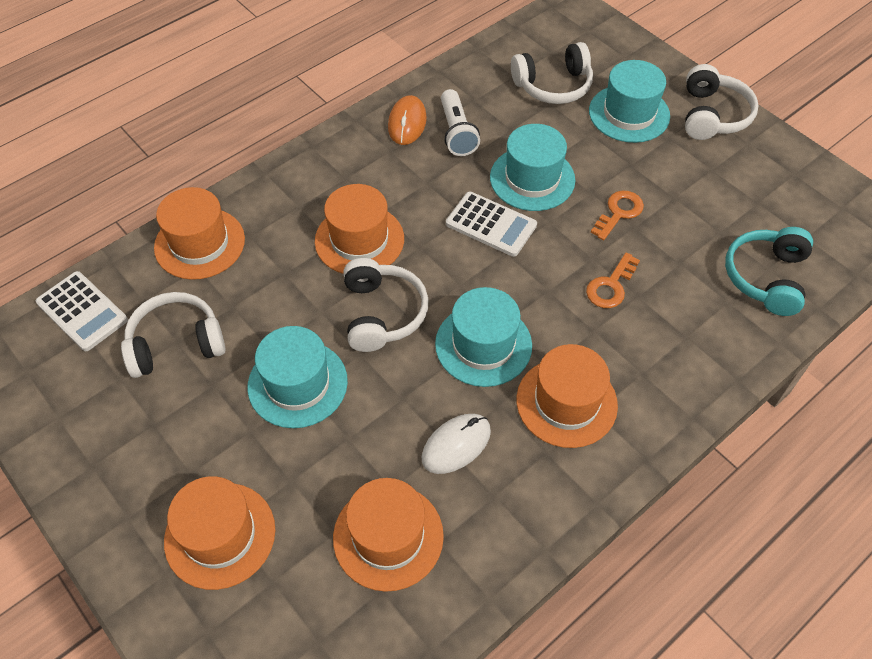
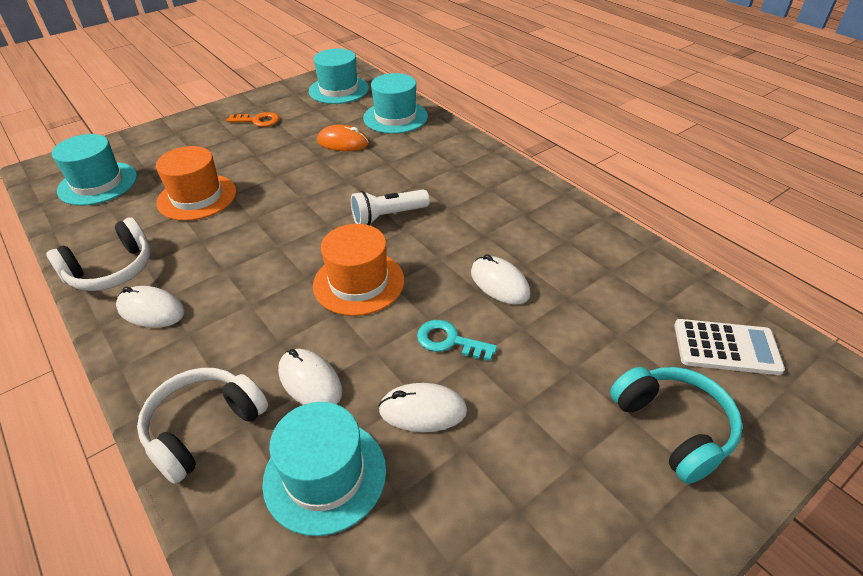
orange hat: 5 -> 2
orange key: 2 -> 1
turquoise key: 0 -> 1
white calculator: 2 -> 1
white headphones: 4 -> 2
white mouse: 1 -> 4

